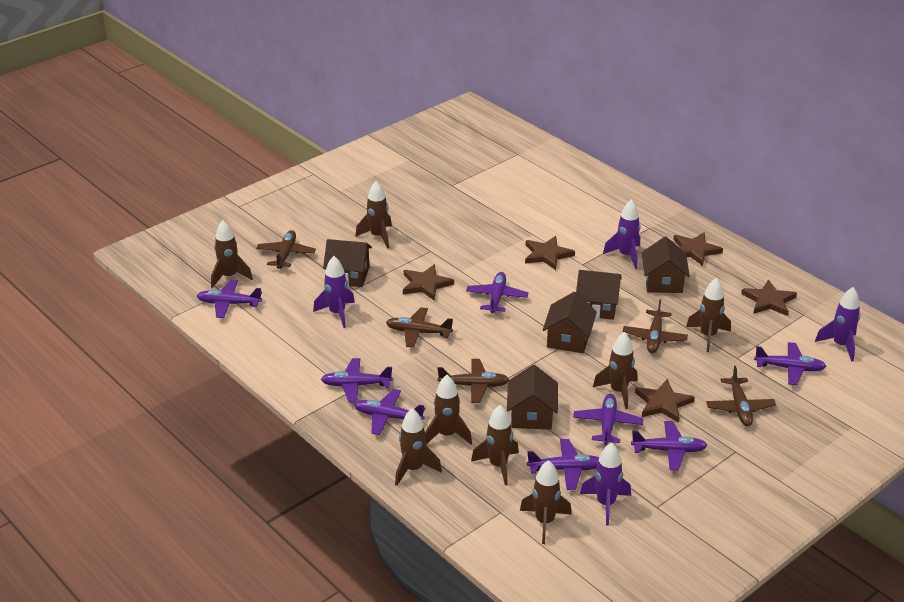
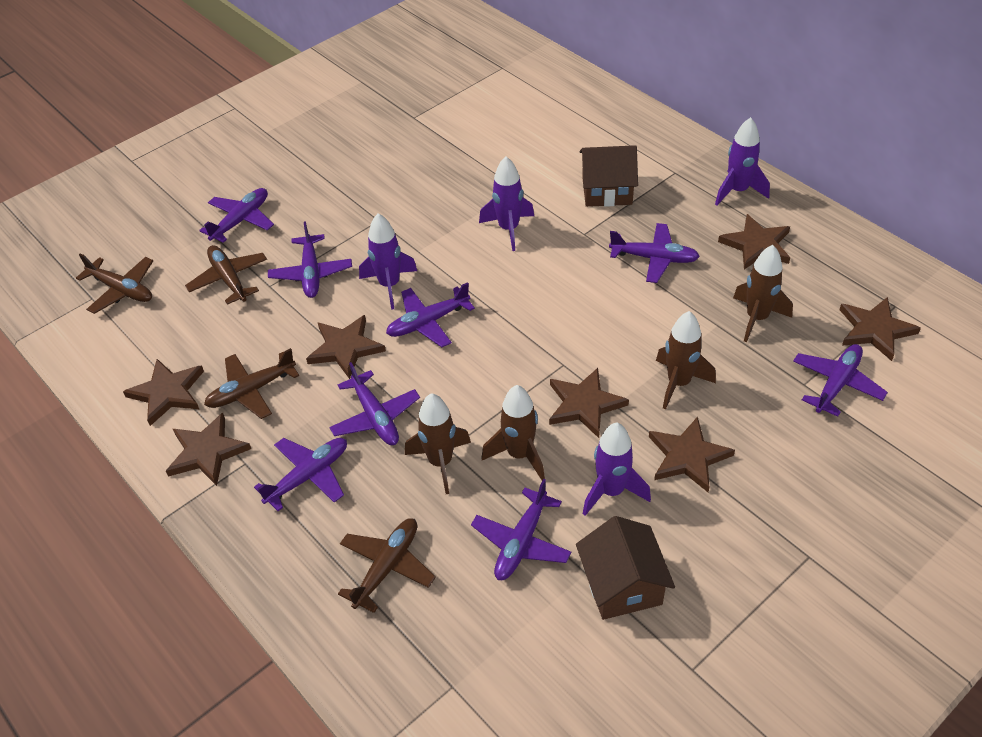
brown house: 5 -> 2
brown plane: 5 -> 4
brown rocket: 8 -> 4
brown star: 5 -> 7

